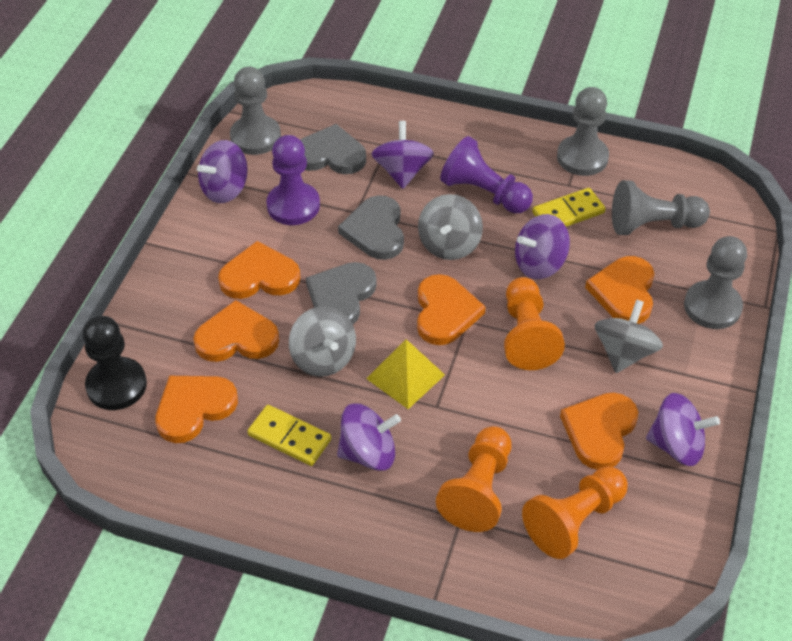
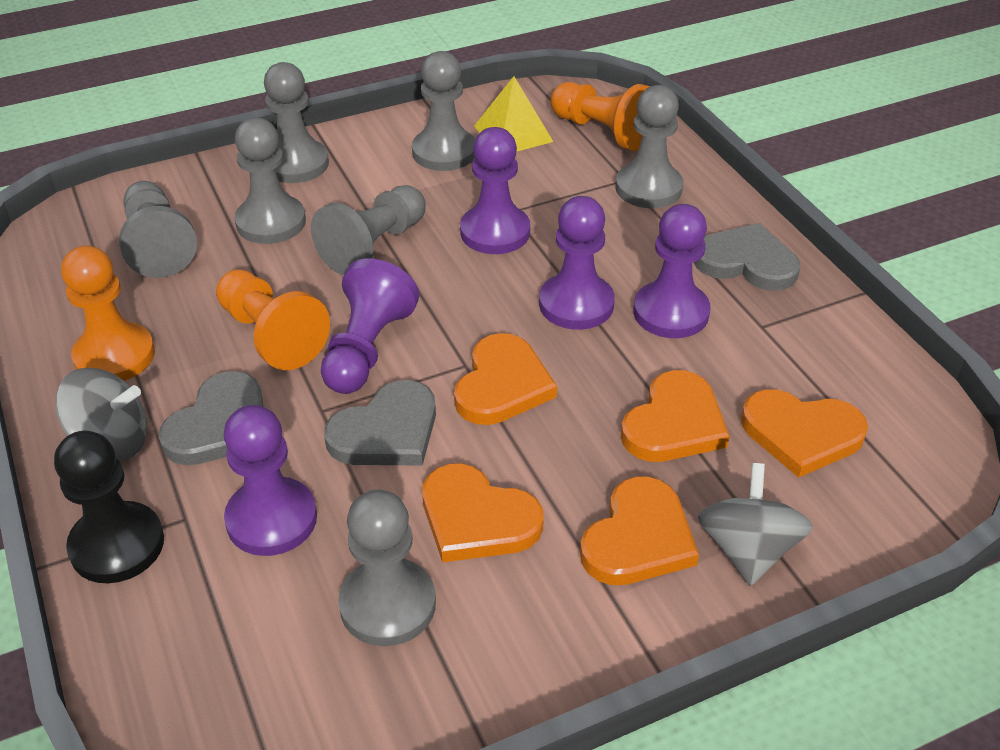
grey pawn: 4 -> 7
grey spinning top: 3 -> 2
orange heart: 6 -> 5
purple pawn: 2 -> 5
purple spinning top: 5 -> 0
yellow domino: 2 -> 0

